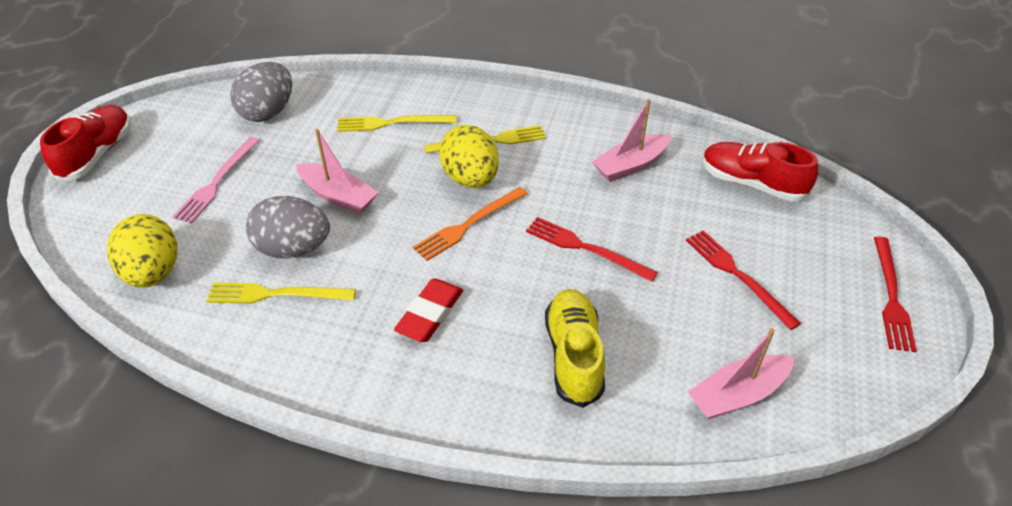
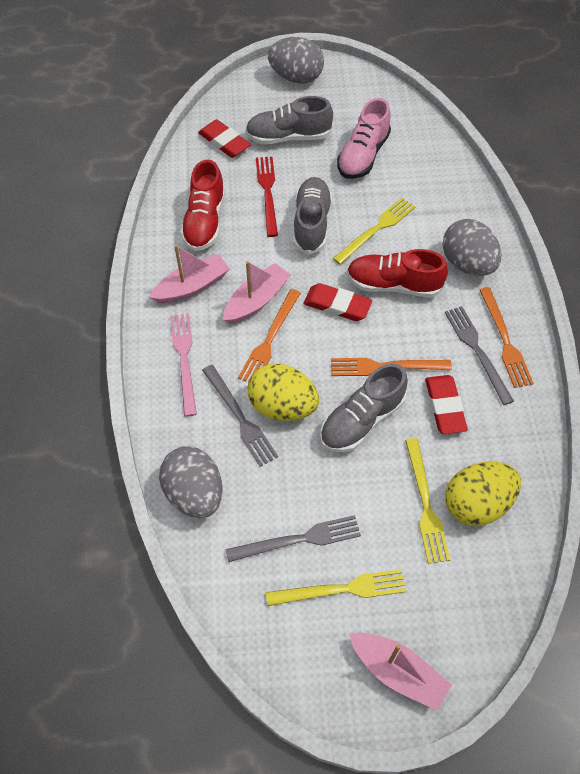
grey egg: 2 -> 3
grey fork: 0 -> 3
grey shoe: 0 -> 3
orange fork: 1 -> 3
pink shoe: 0 -> 1
red eraser: 1 -> 3
red fork: 3 -> 1
yellow shoe: 1 -> 0

